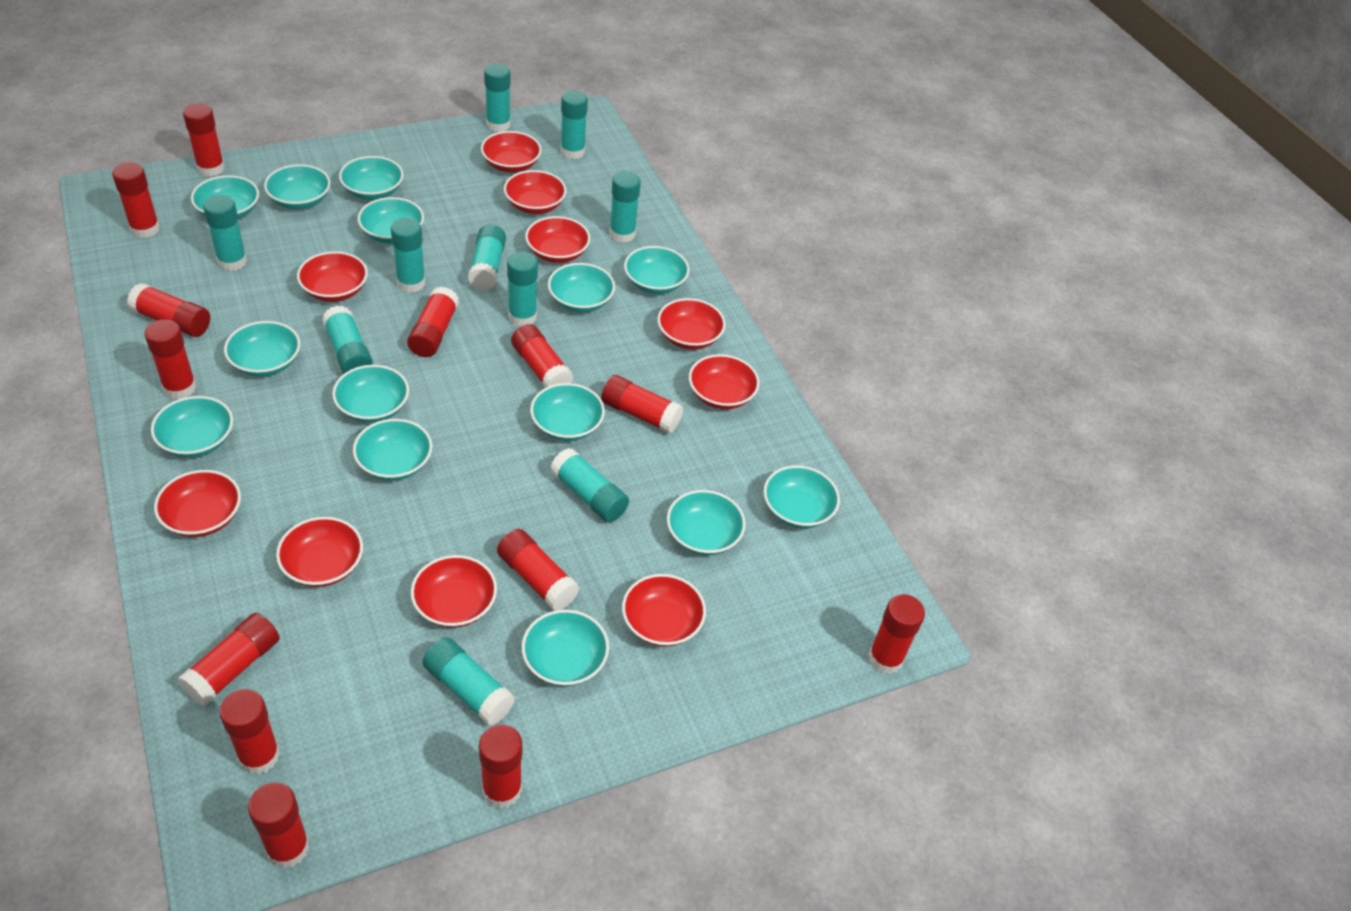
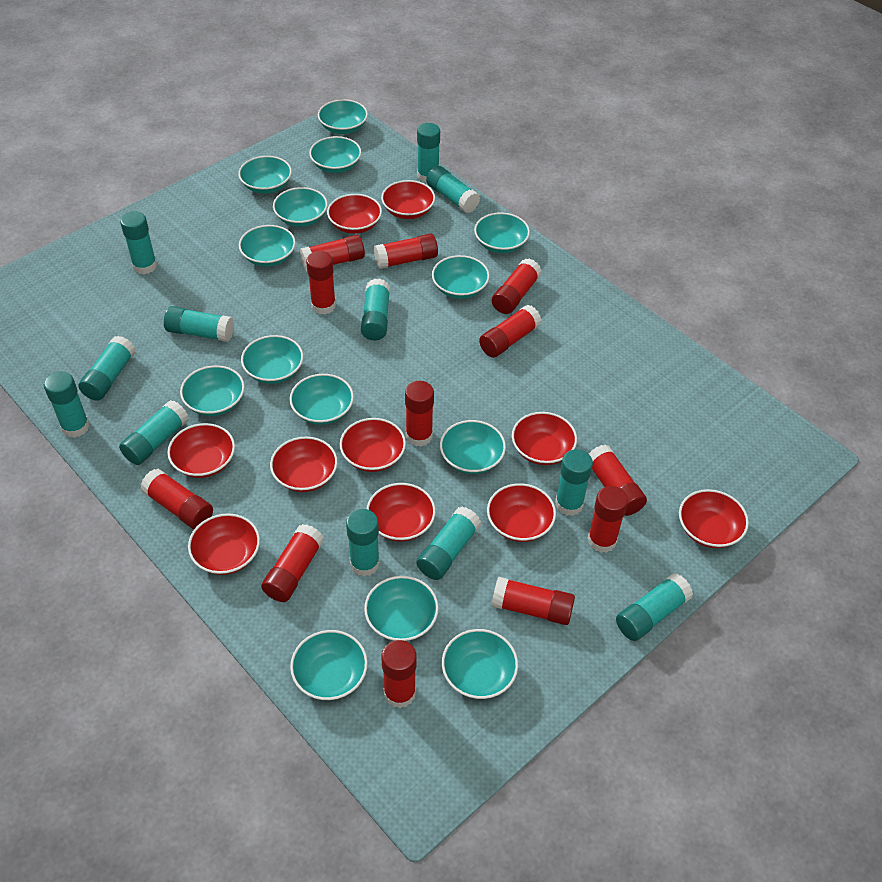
red glue stick: 13 -> 12
turquoise glue stick: 10 -> 12

